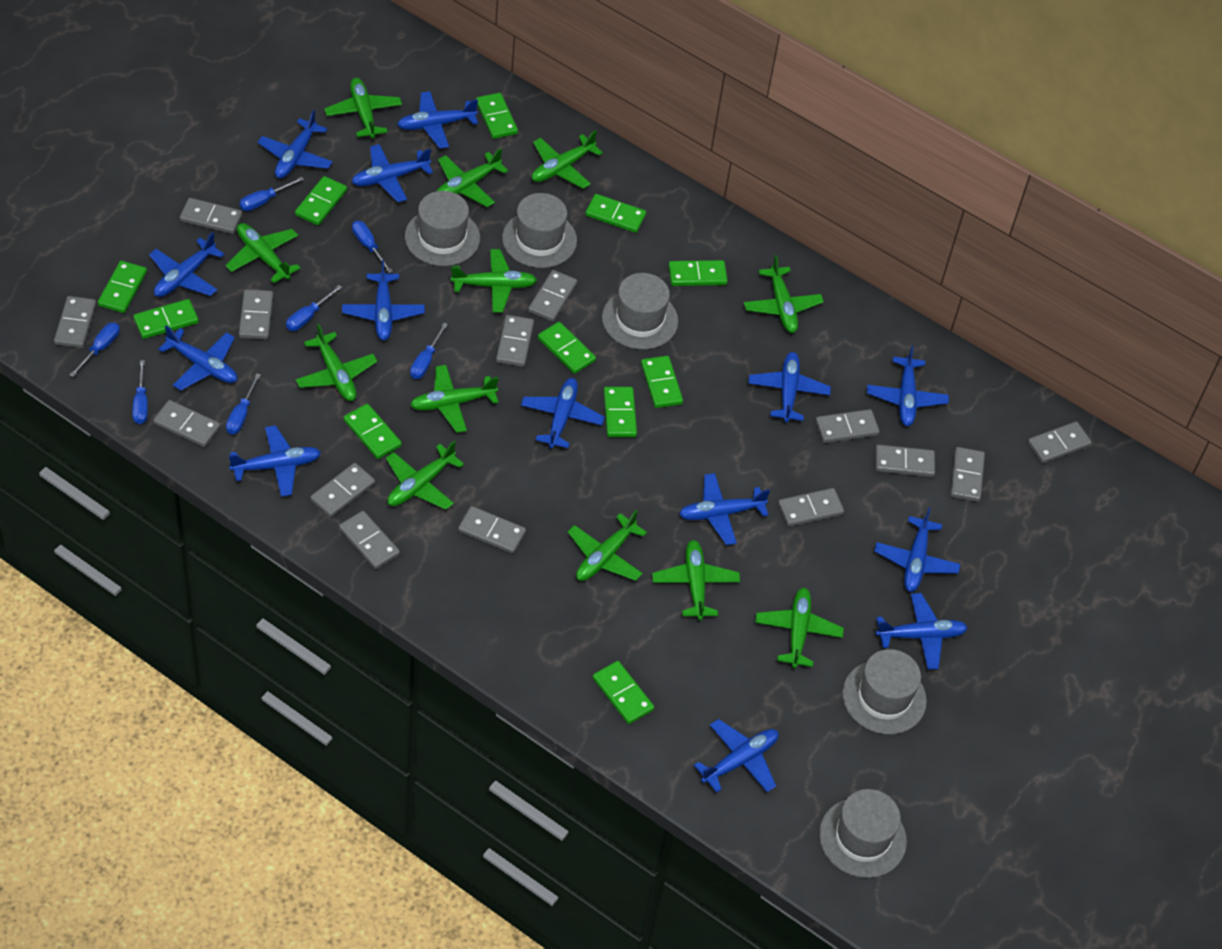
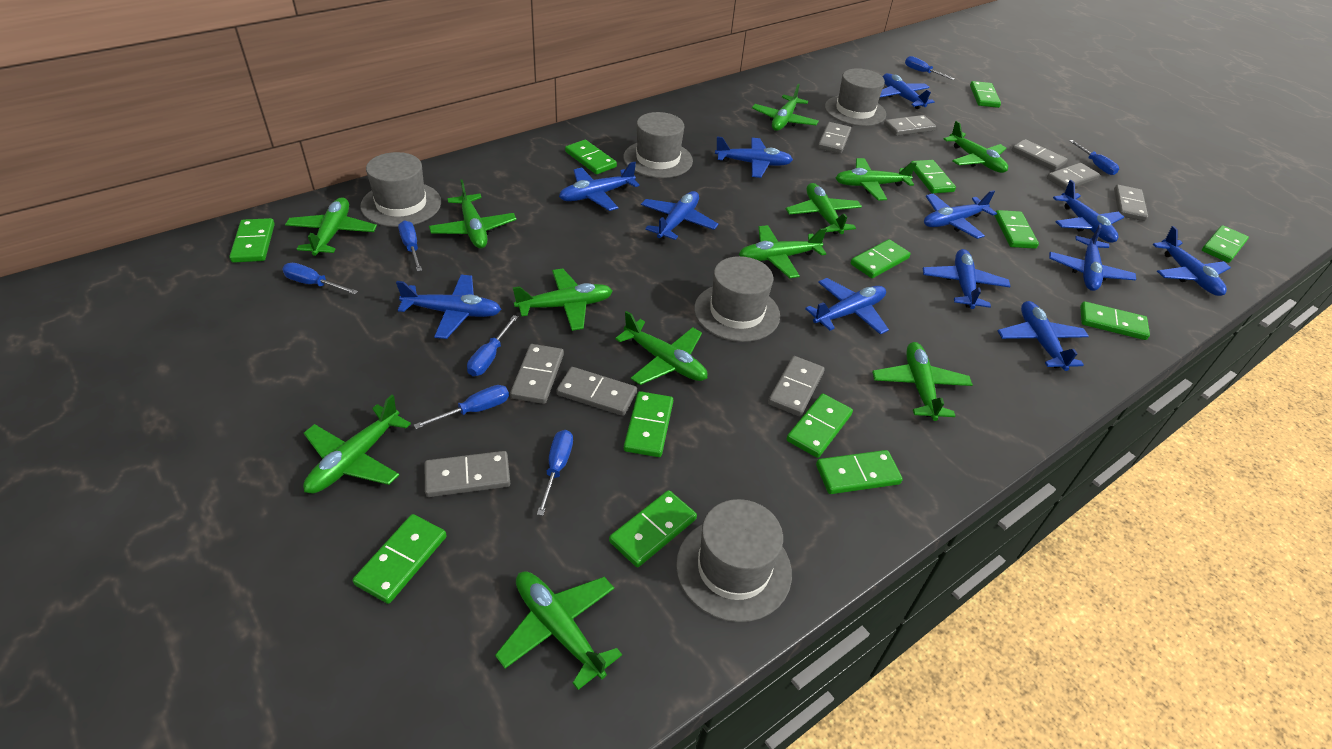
blue plane: 14 -> 12
green domino: 11 -> 13
grey domino: 14 -> 9

